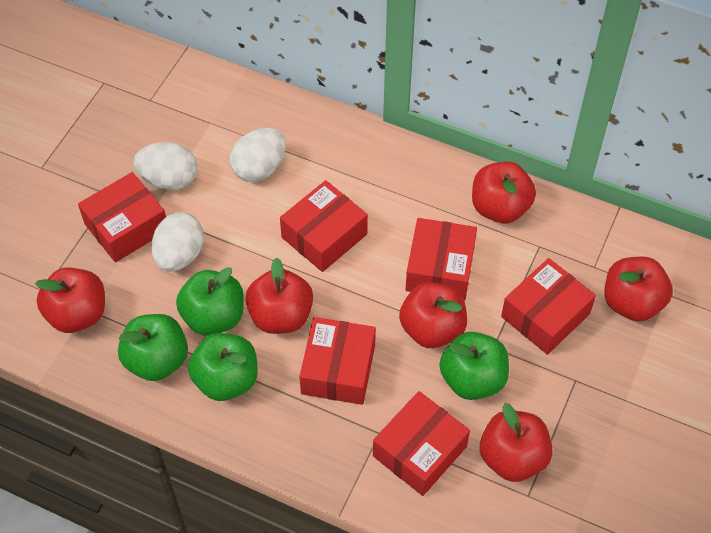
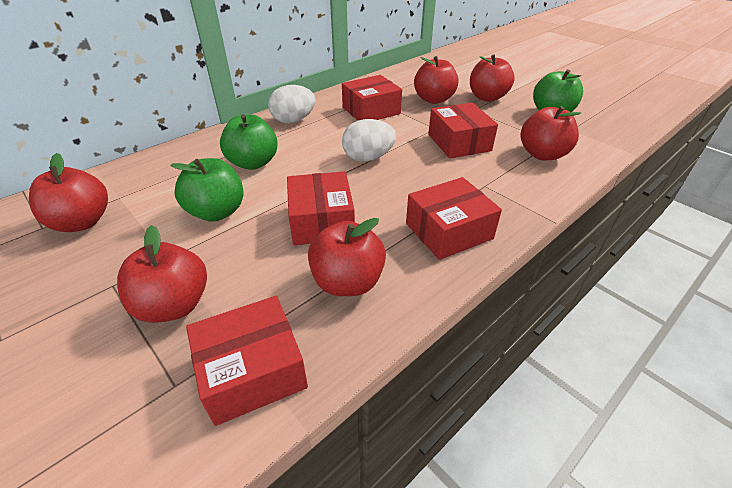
green apple: 4 -> 3
red box: 6 -> 5
white egg: 3 -> 2

